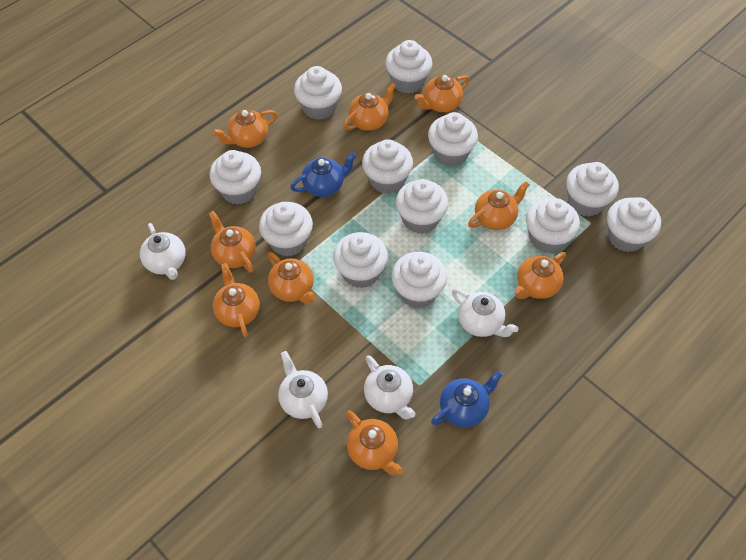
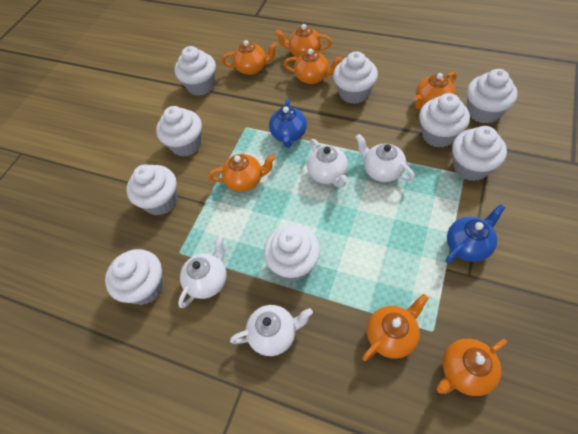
orange teapot: 9 -> 7
white cupcake: 12 -> 9

